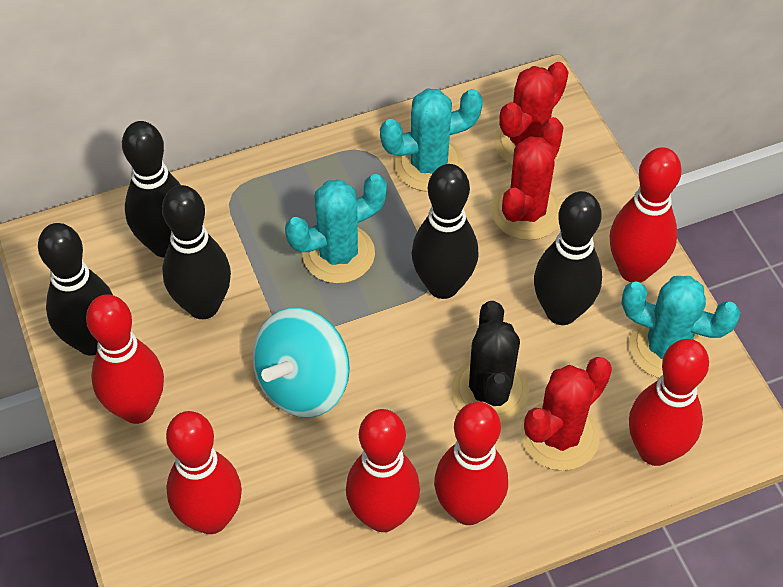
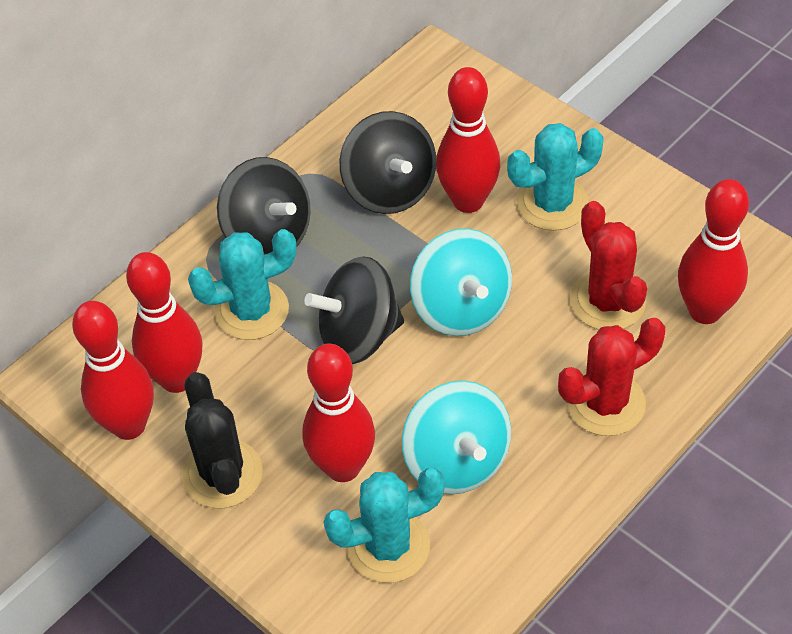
black bowling pin: 5 -> 0
black spinning top: 0 -> 3
red bowling pin: 6 -> 5
red cactus: 3 -> 2
turquoise spinning top: 1 -> 2

